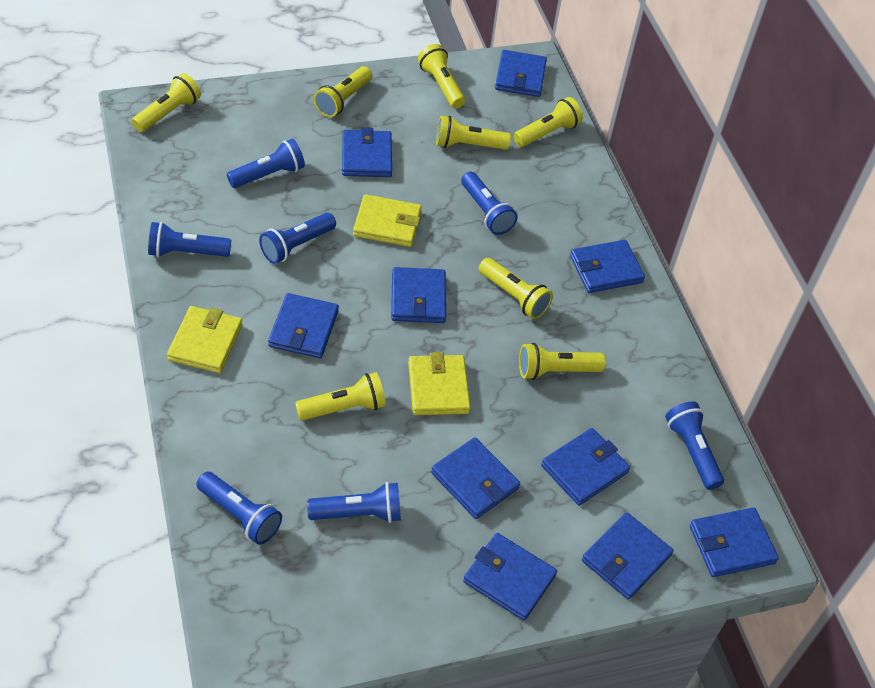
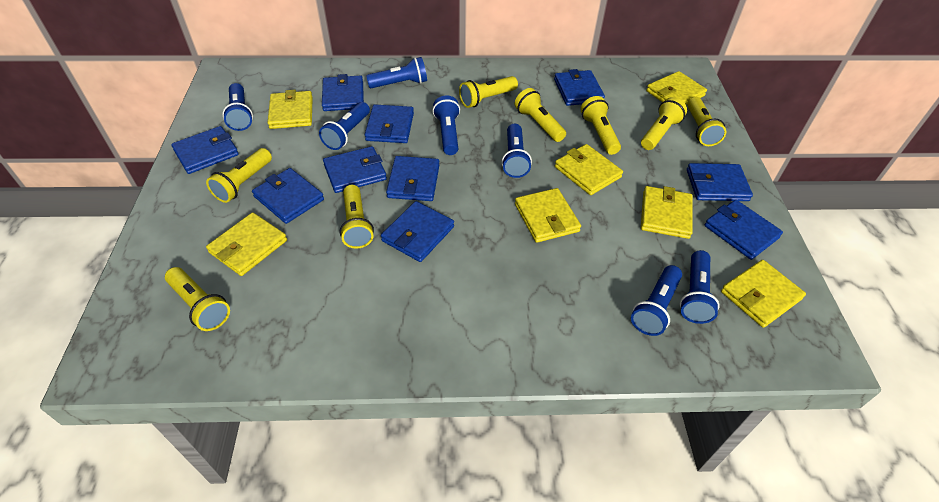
yellow wallet: 3 -> 7

